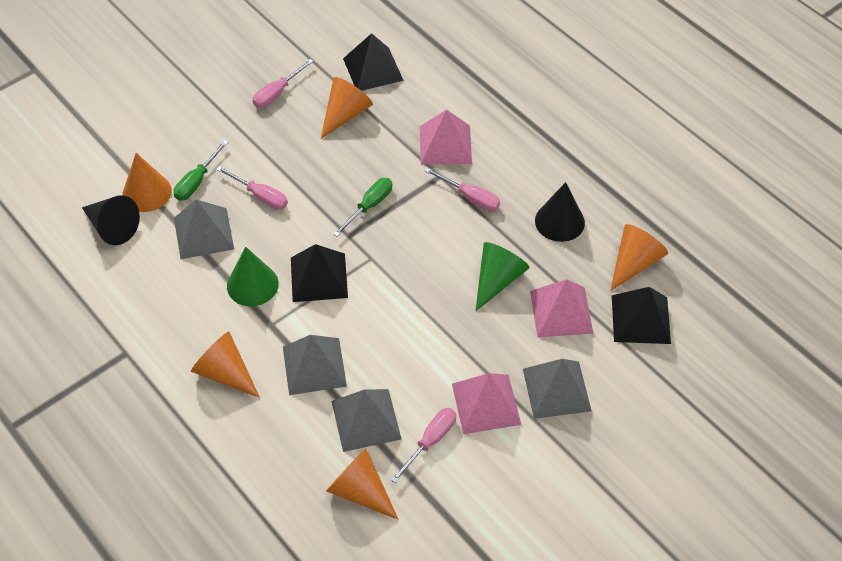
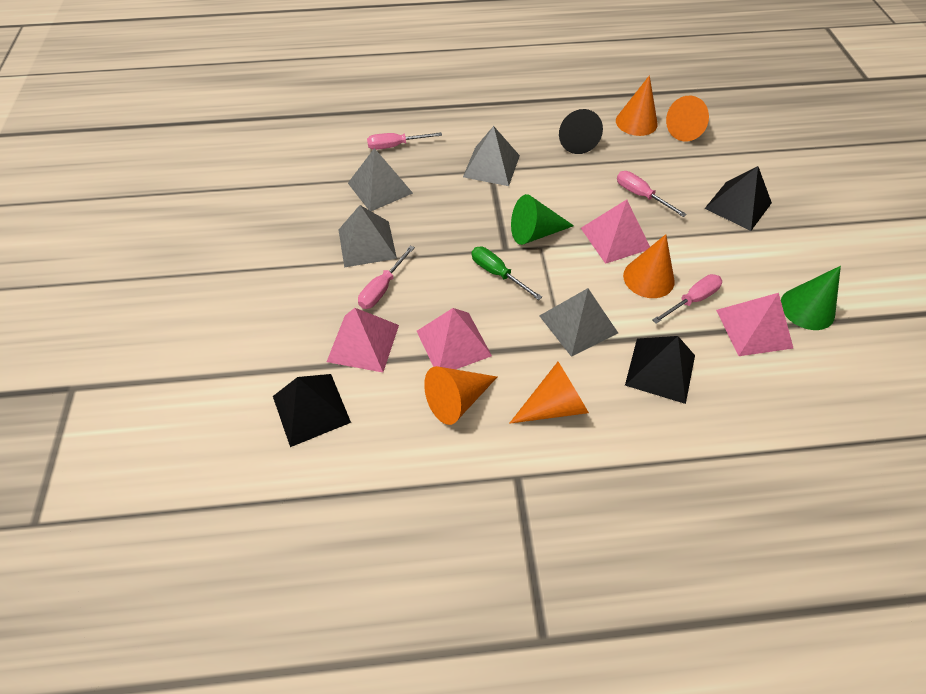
black cone: 2 -> 1
green screwdriver: 2 -> 1
pink pyramid: 3 -> 4

